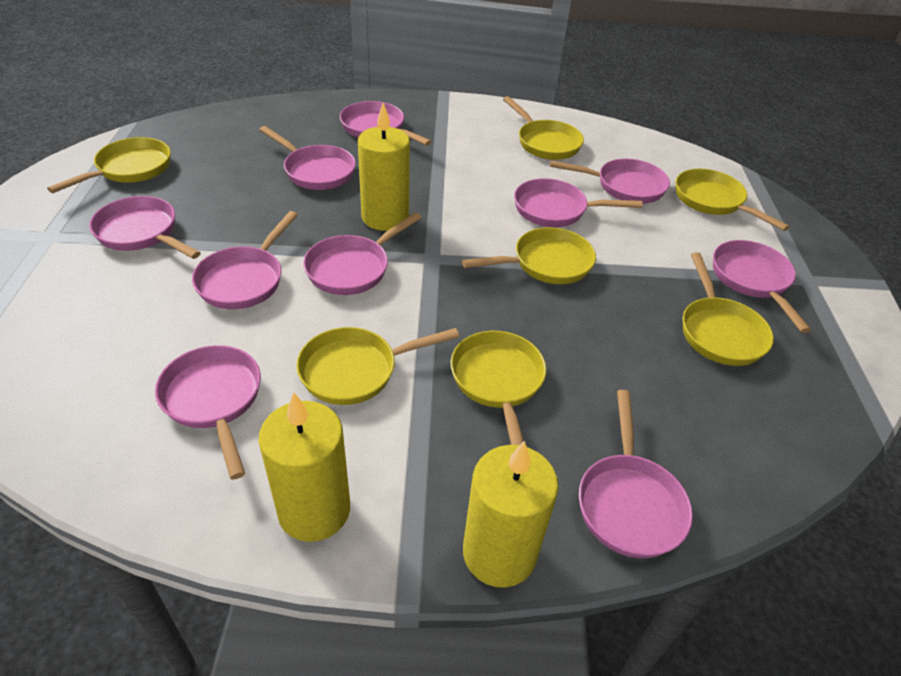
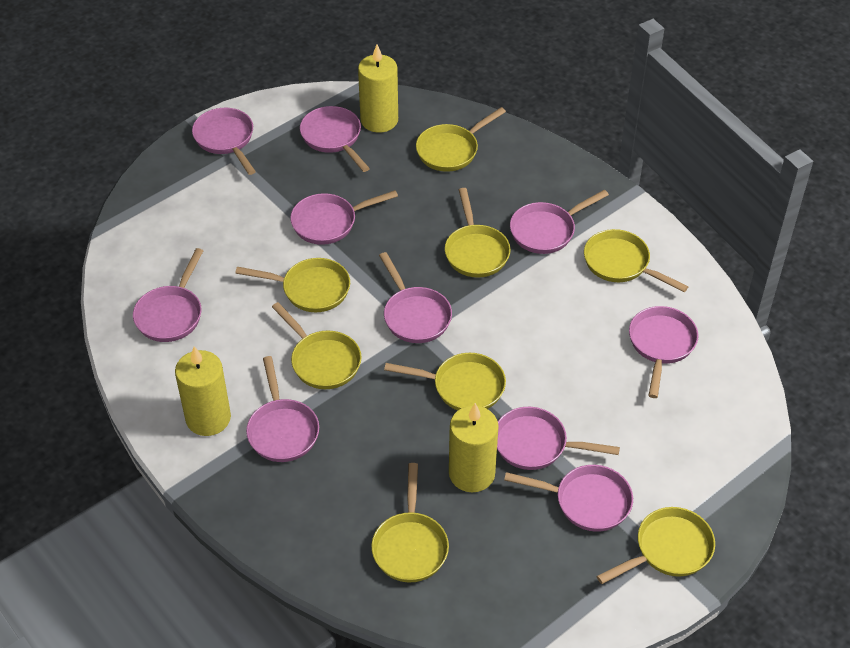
yellow pan: 7 -> 8

